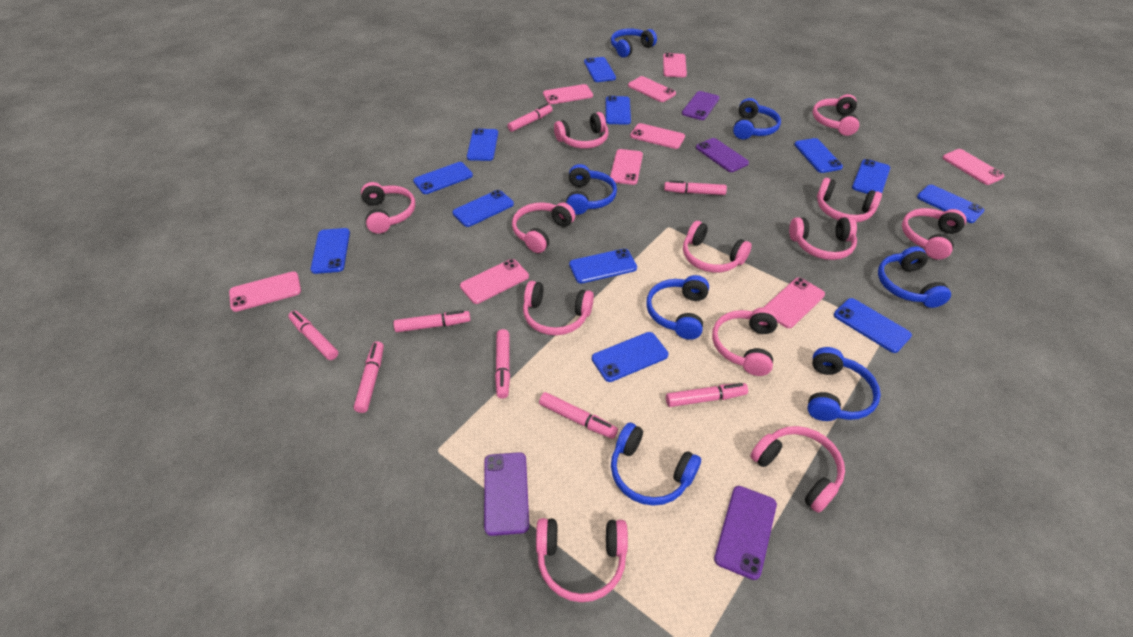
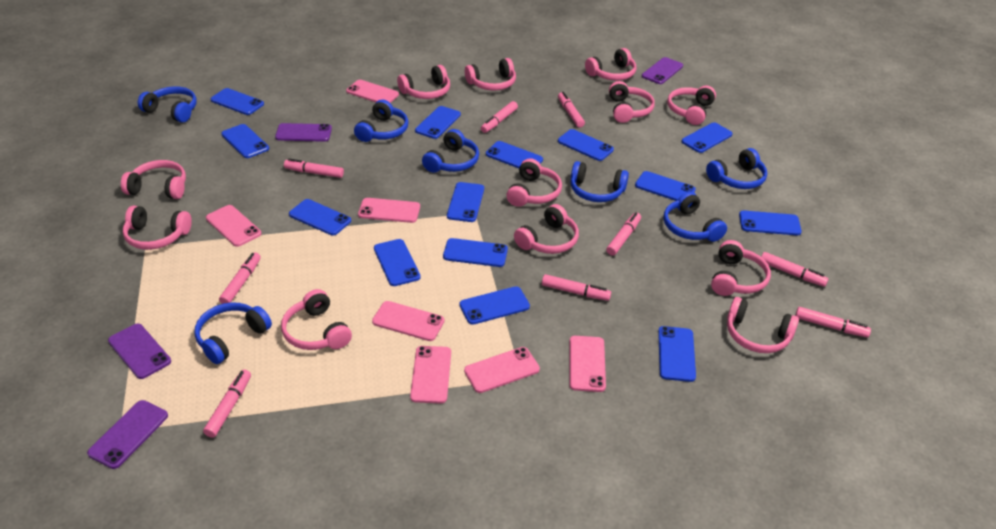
blue phone: 12 -> 14
pink marker: 8 -> 9
pink phone: 9 -> 7

